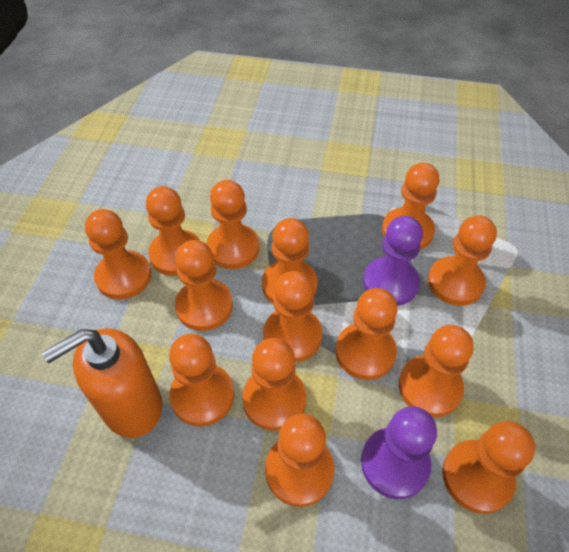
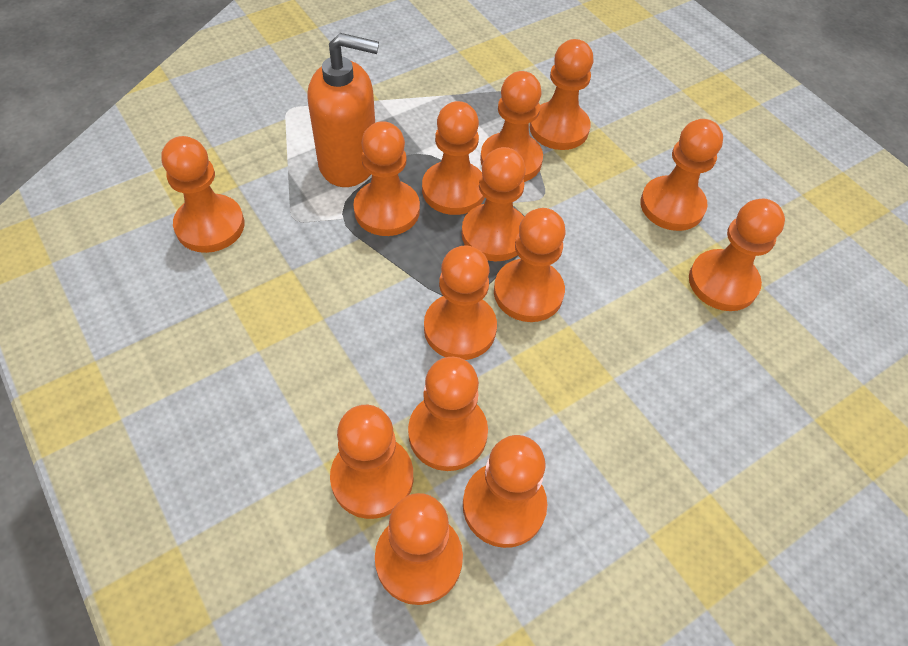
purple pawn: 2 -> 0

